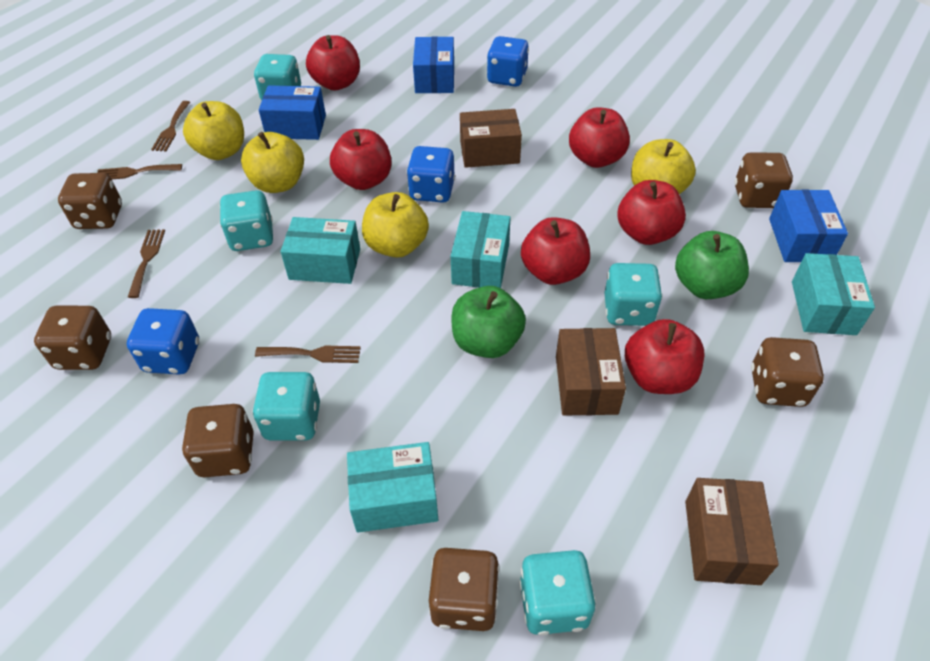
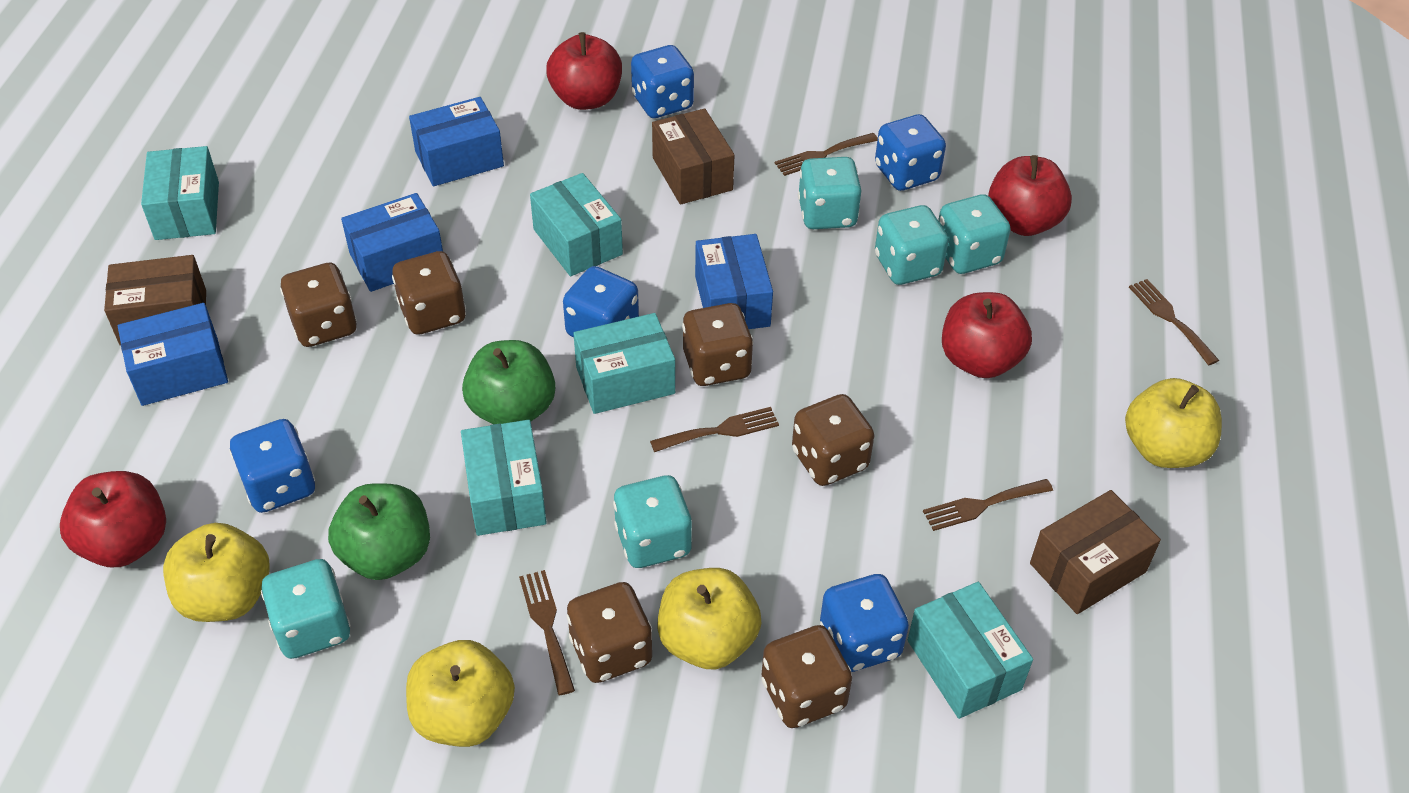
blue box: 3 -> 4
blue dice: 3 -> 5
brown fork: 4 -> 5
red apple: 6 -> 4
turquoise box: 4 -> 5

